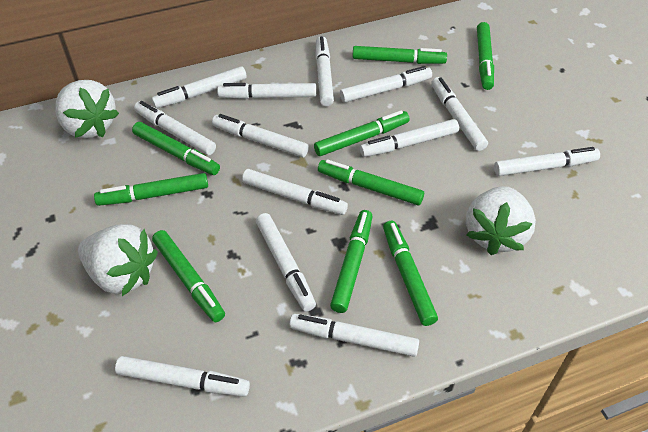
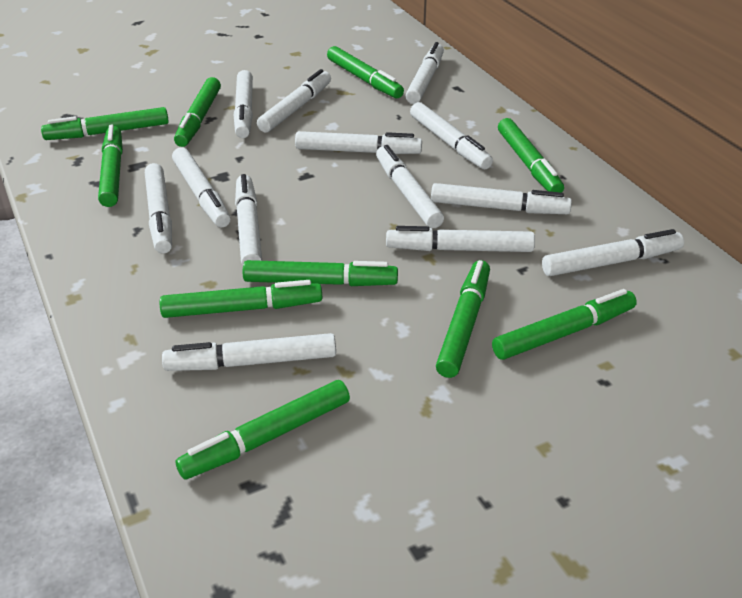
green marker: 9 -> 10
white strawberry: 3 -> 0

